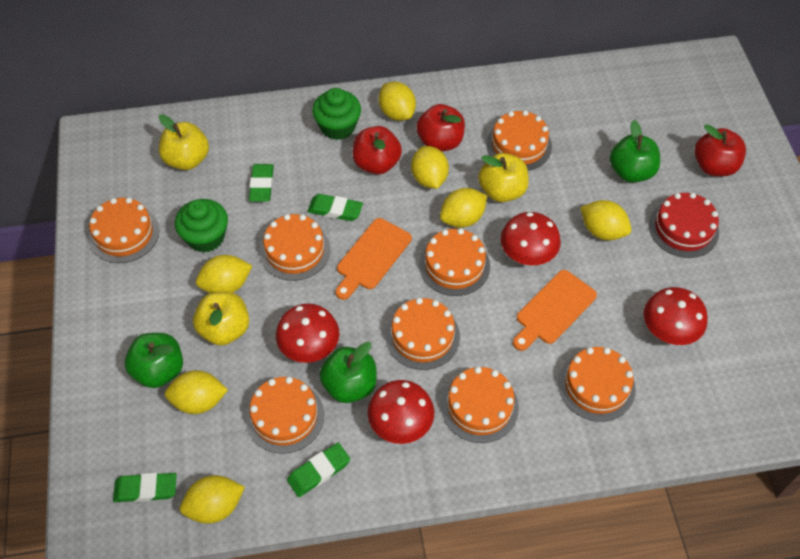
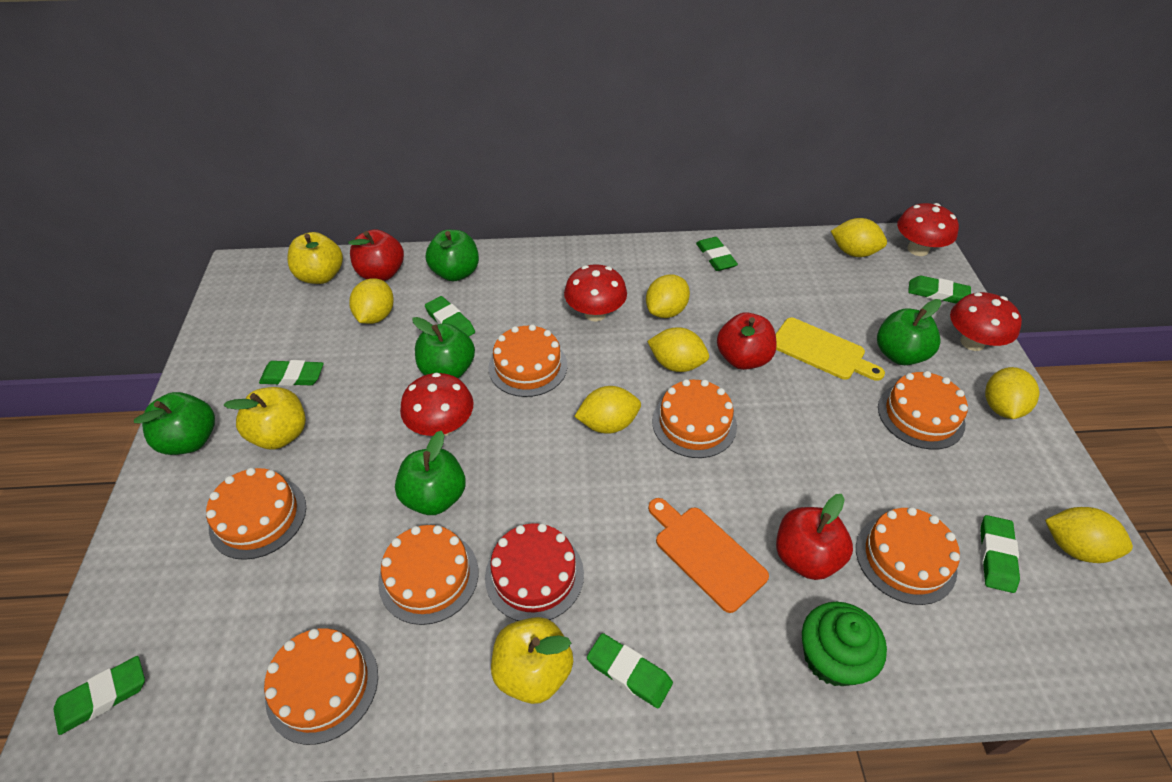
green apple: 3 -> 5
green cupcake: 2 -> 1
green eraser: 4 -> 7
orange cake: 8 -> 7
orange cutting board: 2 -> 1
yellow cutting board: 0 -> 1

